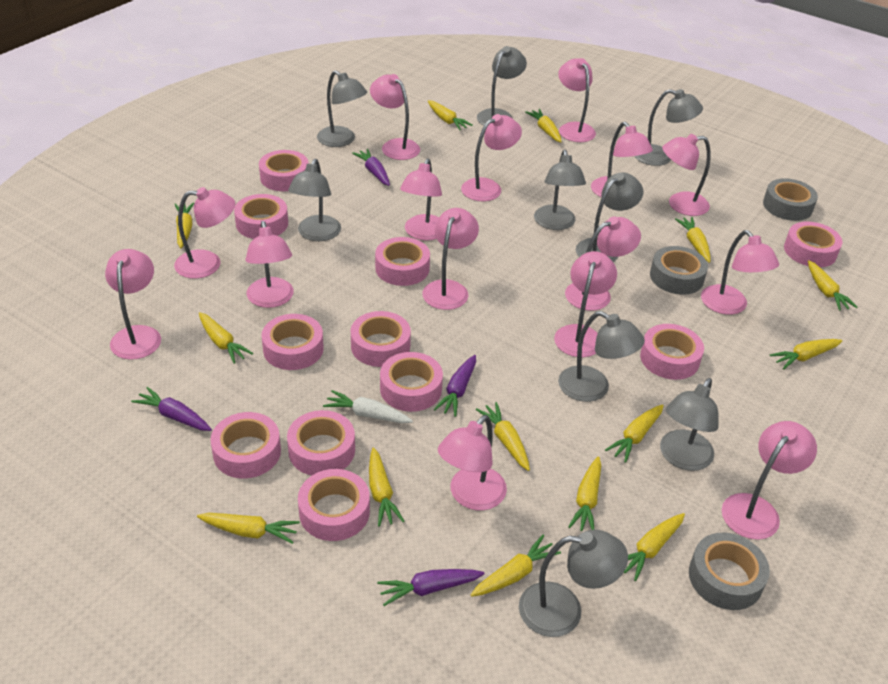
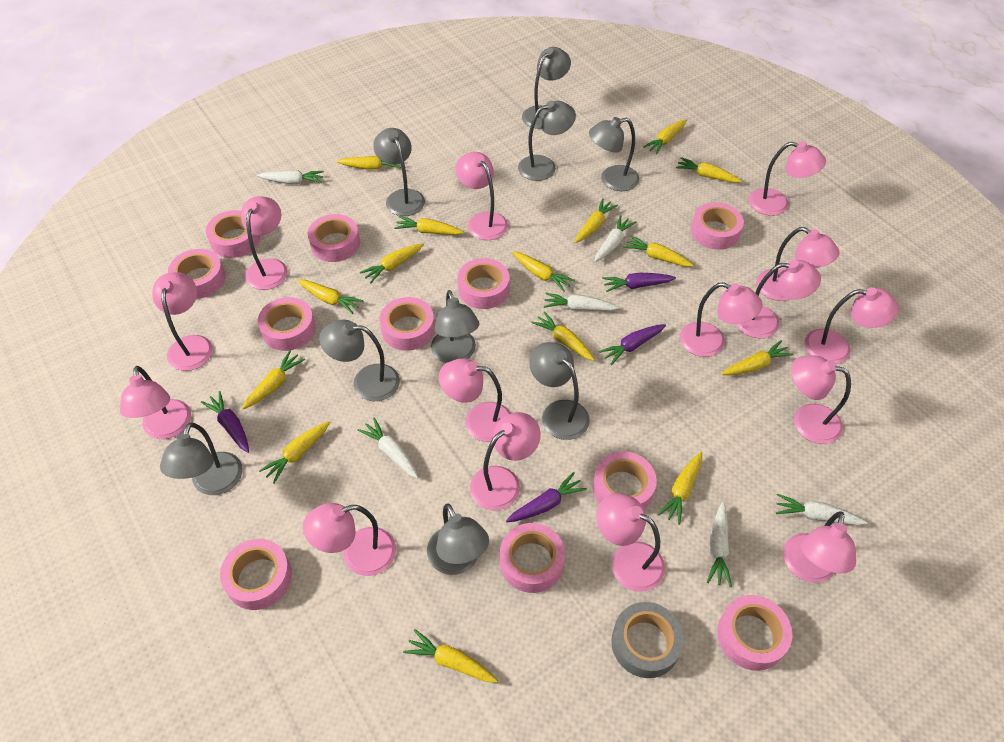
grey tape: 3 -> 1
white carrot: 1 -> 6
yellow carrot: 14 -> 15

